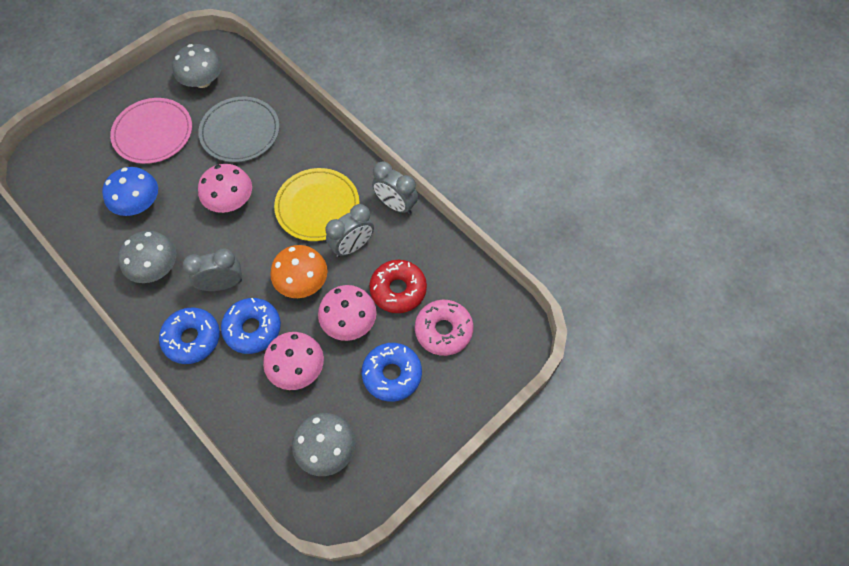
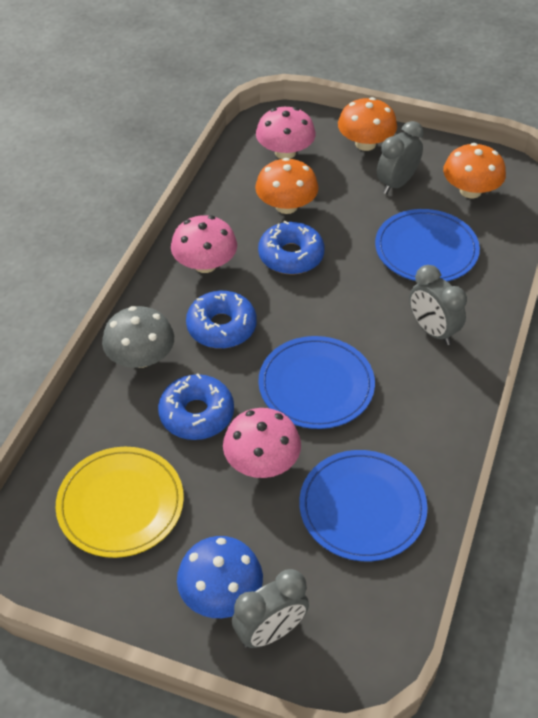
blue plate: 0 -> 3
grey mushroom: 3 -> 1
grey plate: 1 -> 0
orange mushroom: 1 -> 3
pink donut: 1 -> 0
pink plate: 1 -> 0
red donut: 1 -> 0

